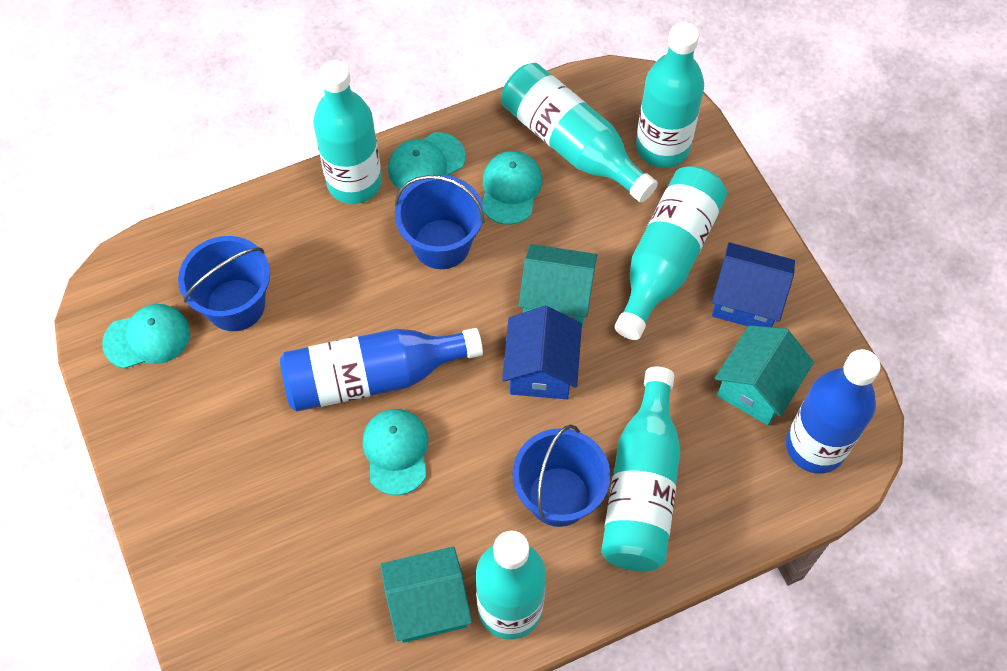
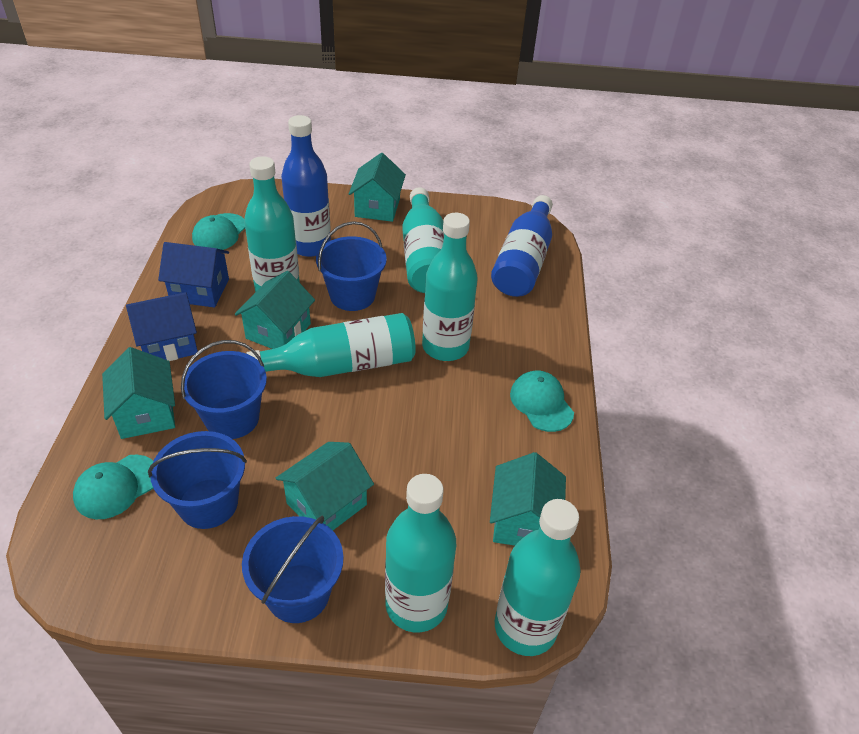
blue bucket: 3 -> 4
turquoise cap: 4 -> 3
turquoise house: 3 -> 5

